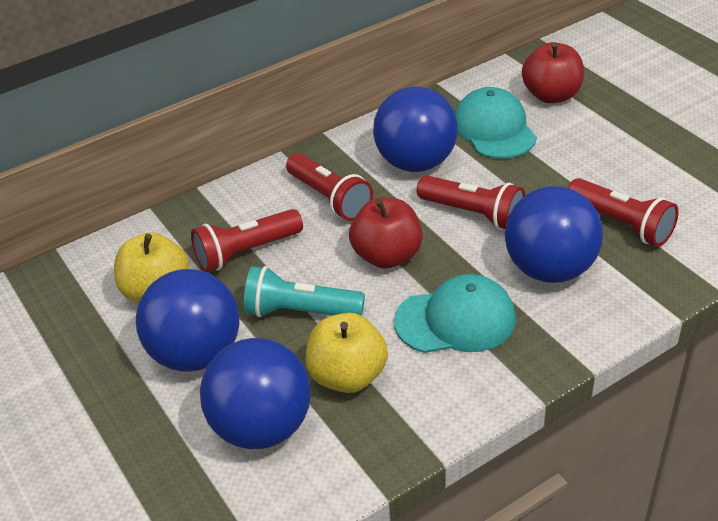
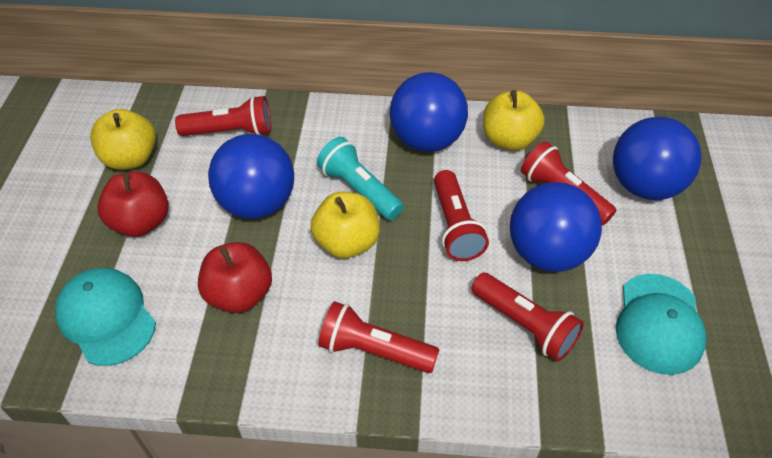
red flashlight: 4 -> 5
yellow apple: 2 -> 3

